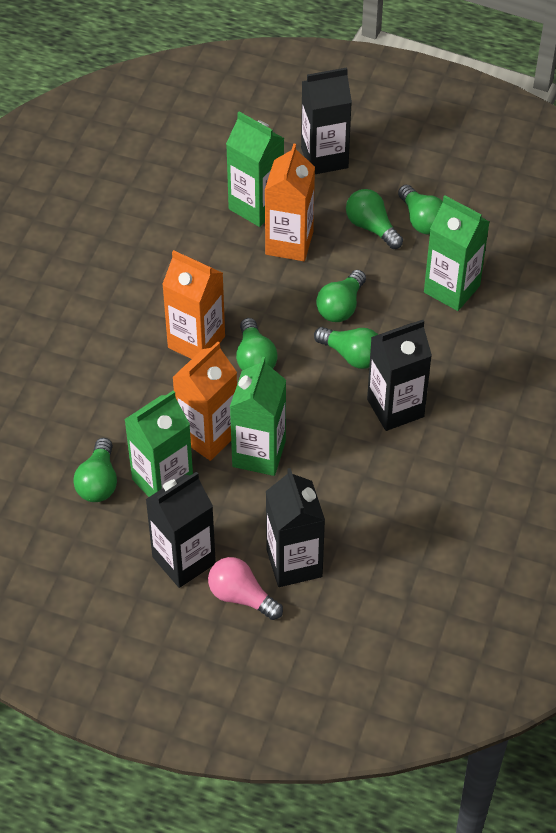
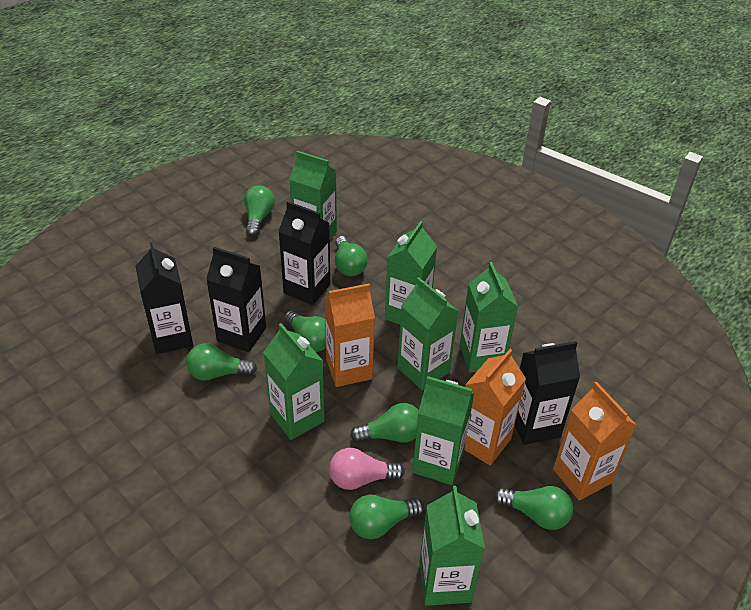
green carton: 4 -> 7
green light bulb: 6 -> 7

